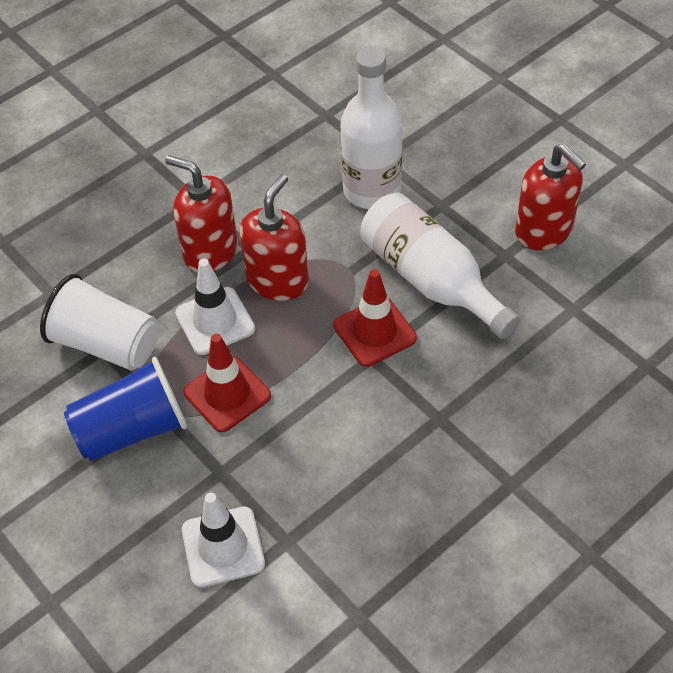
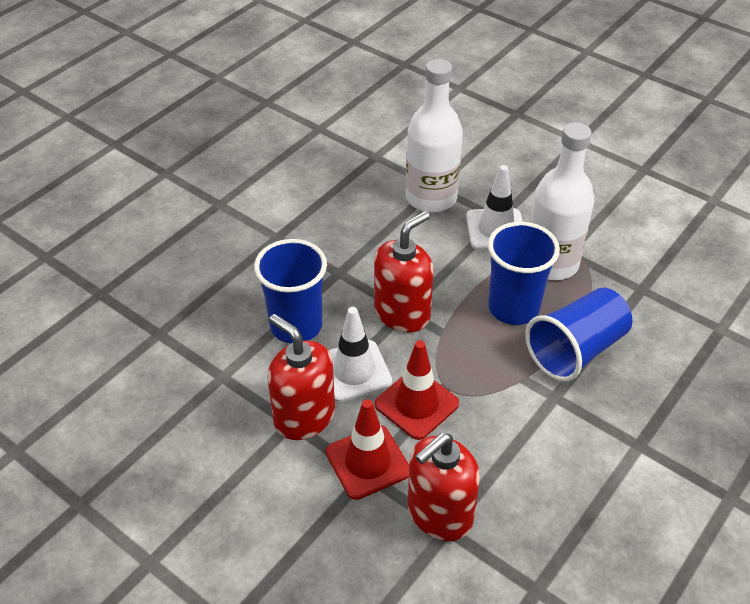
blue cup: 1 -> 3
white cup: 1 -> 0

